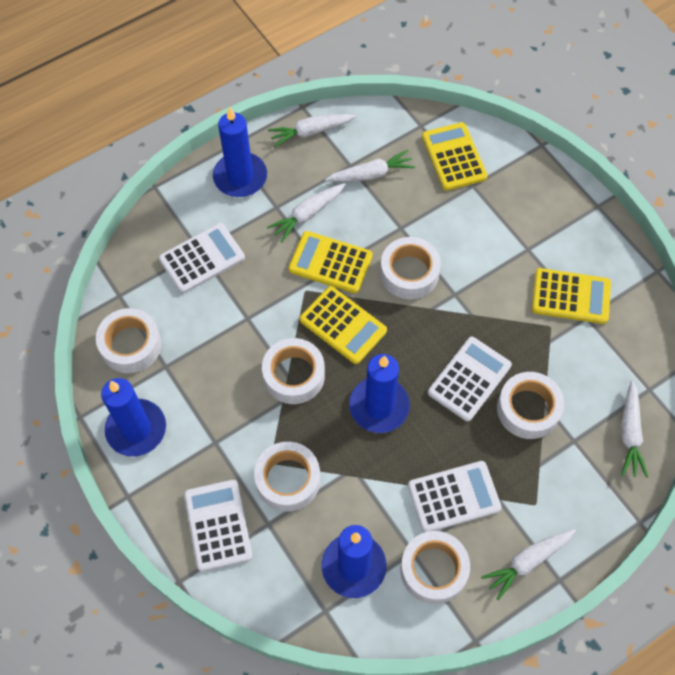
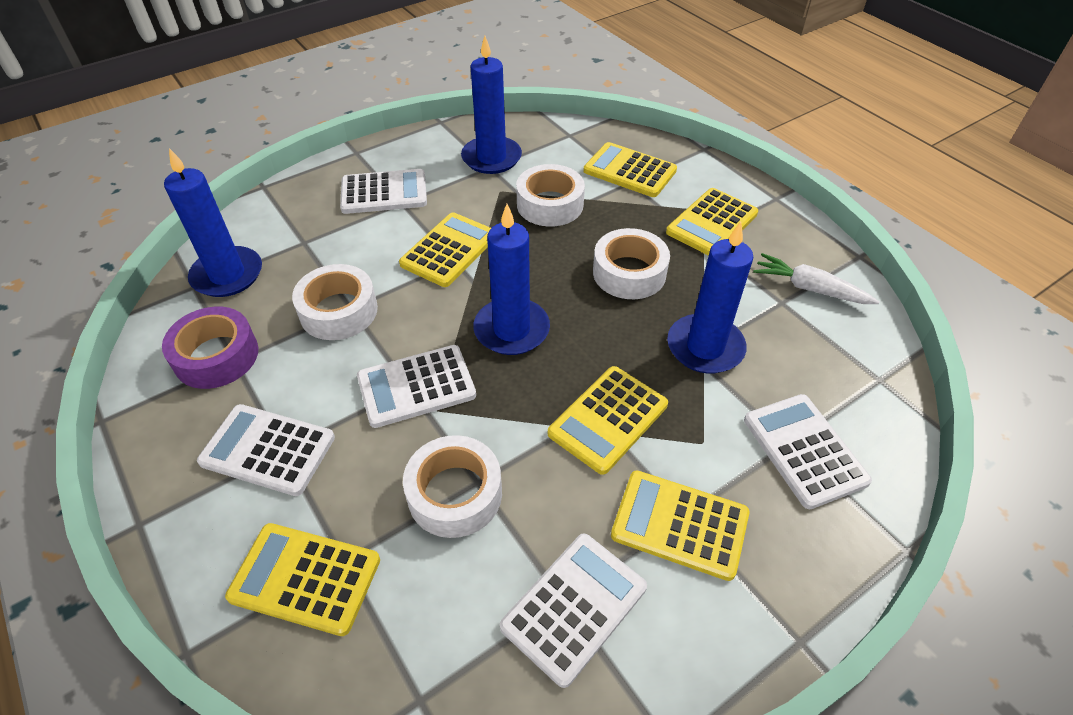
purple tape: 0 -> 1
white calculator: 4 -> 5
white carrot: 5 -> 1
white tape: 6 -> 4
yellow calculator: 4 -> 6

